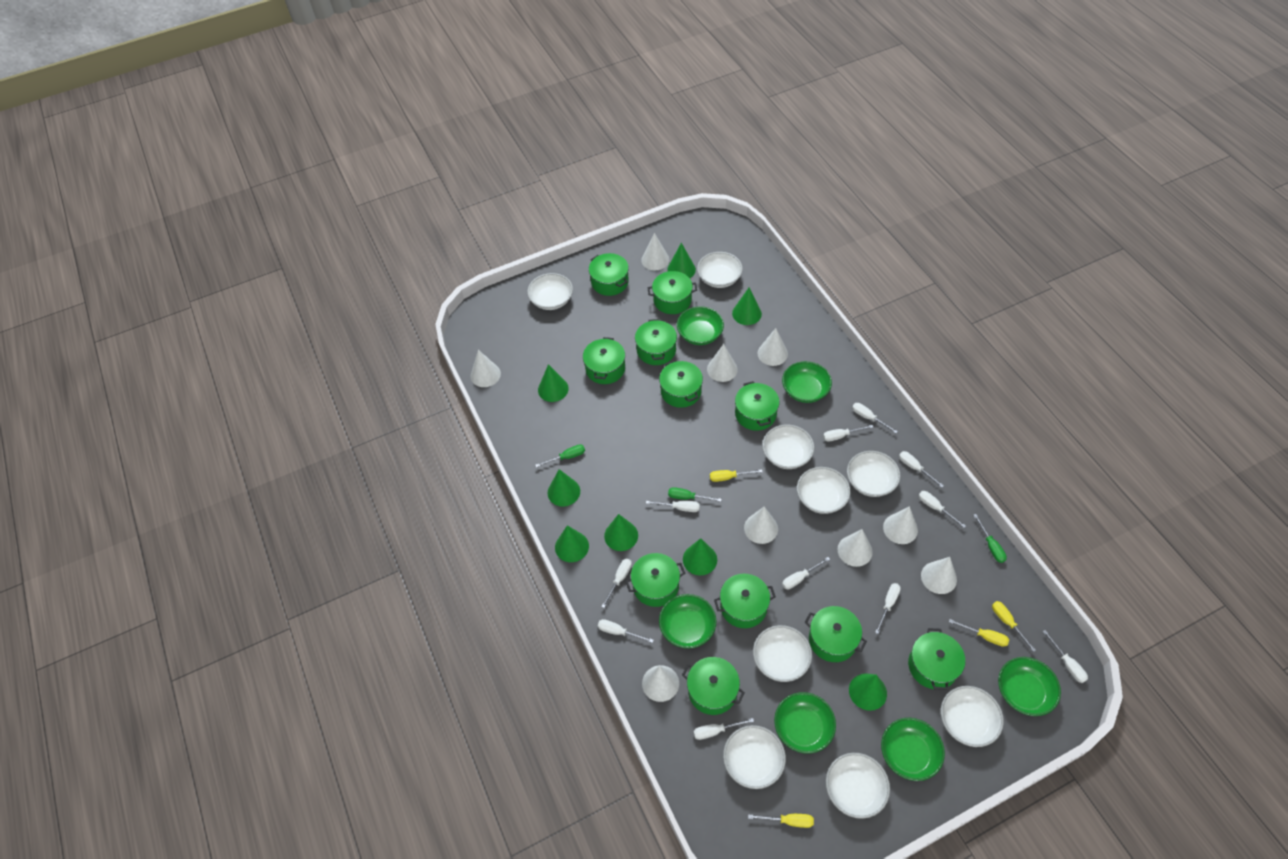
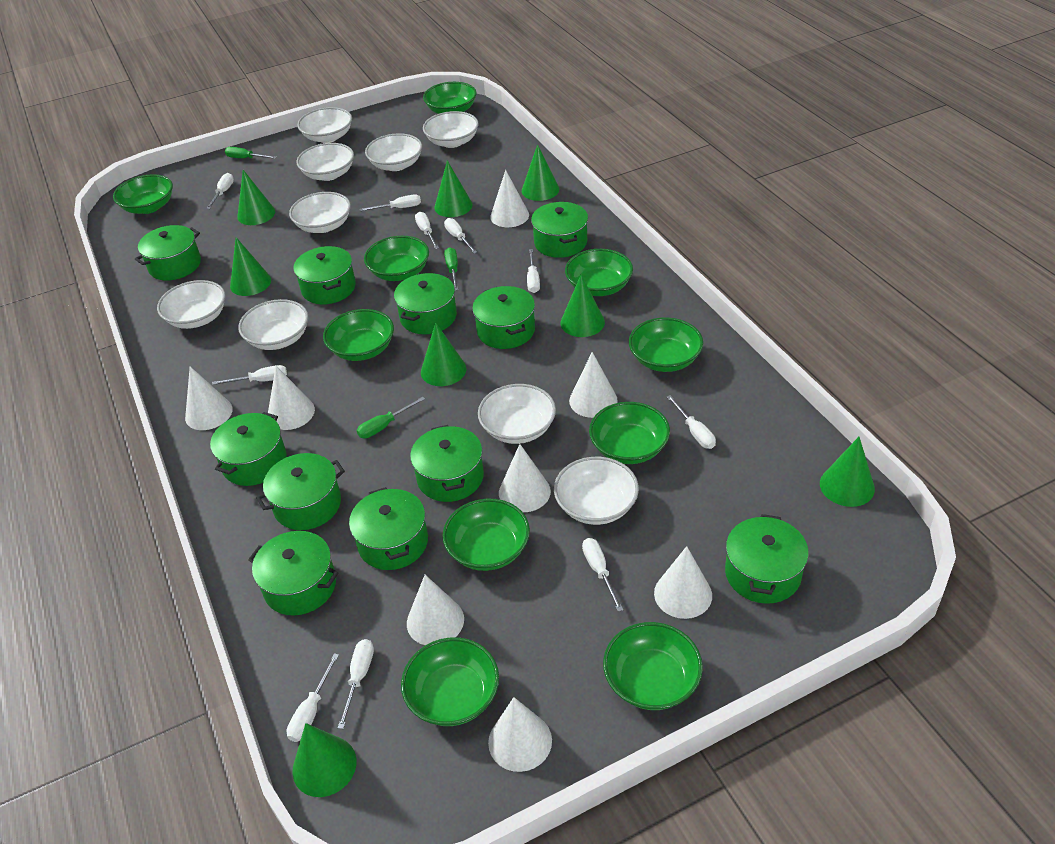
green bowl: 6 -> 10
white cone: 9 -> 8
white screwdriver: 11 -> 10
yellow screwdriver: 4 -> 0

